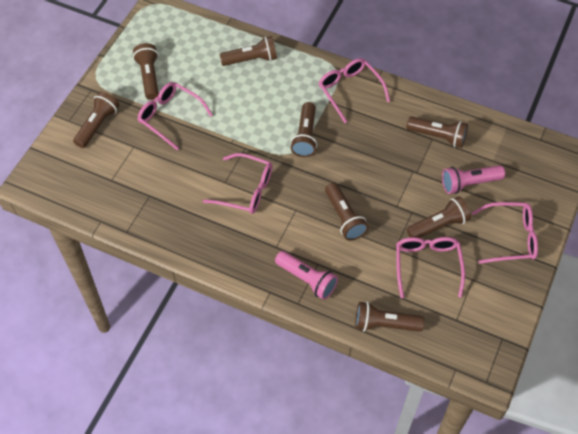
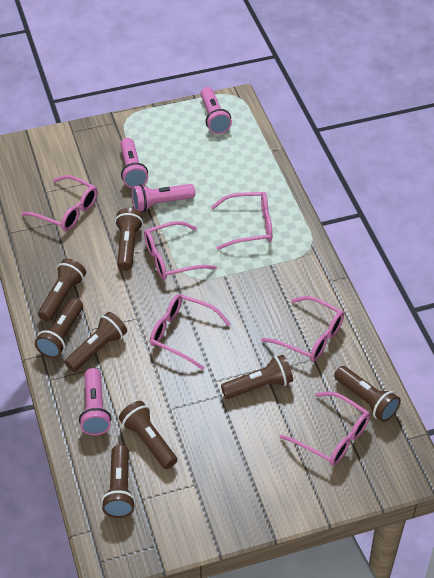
pink flashlight: 2 -> 4
pink glasses: 5 -> 6

